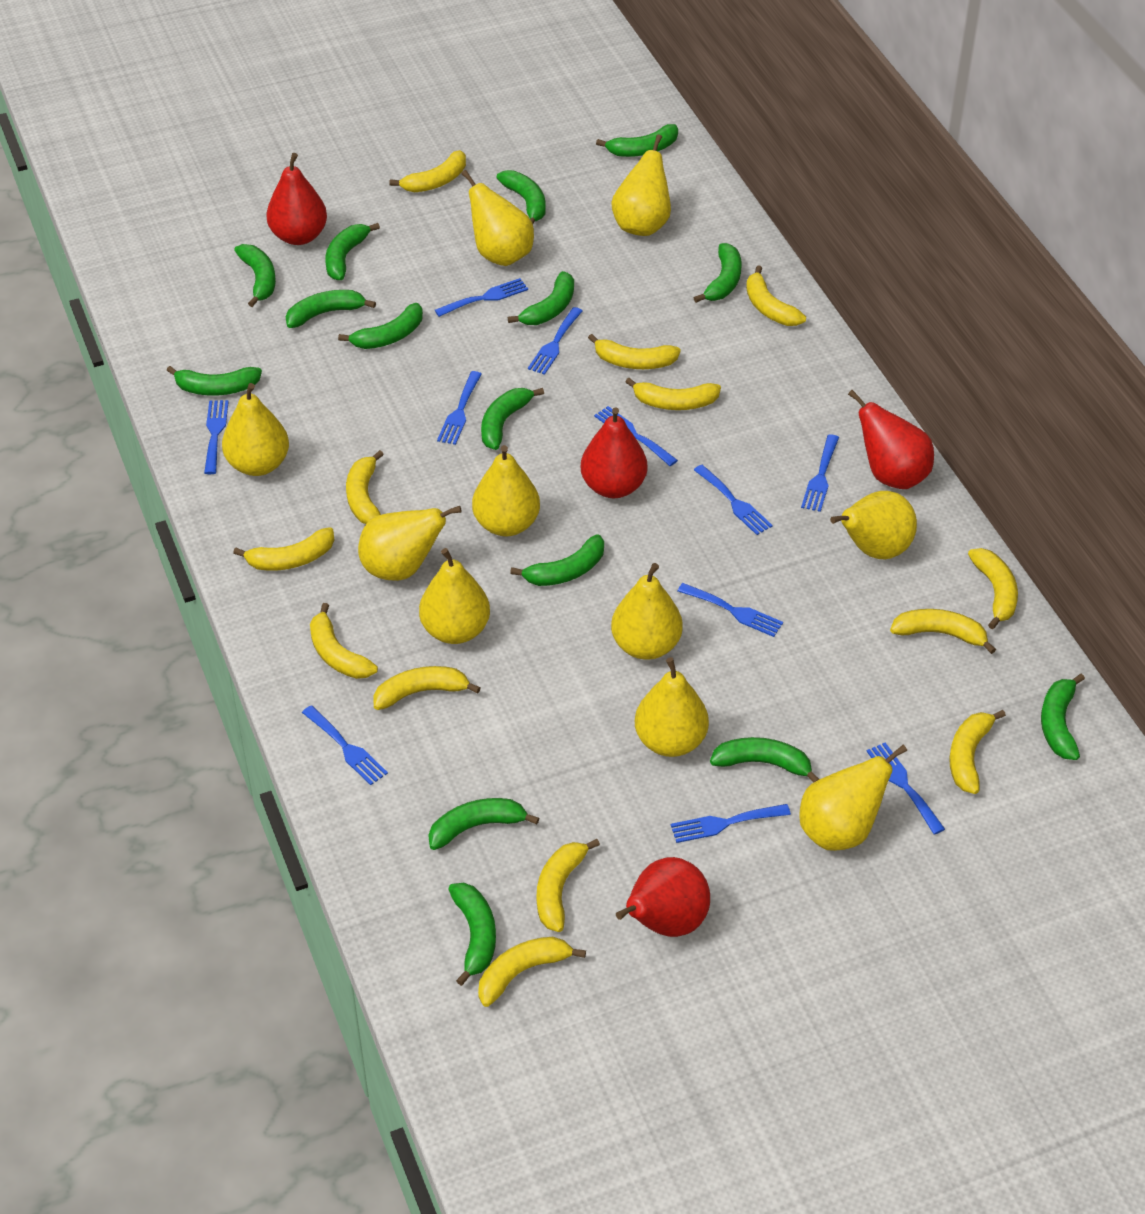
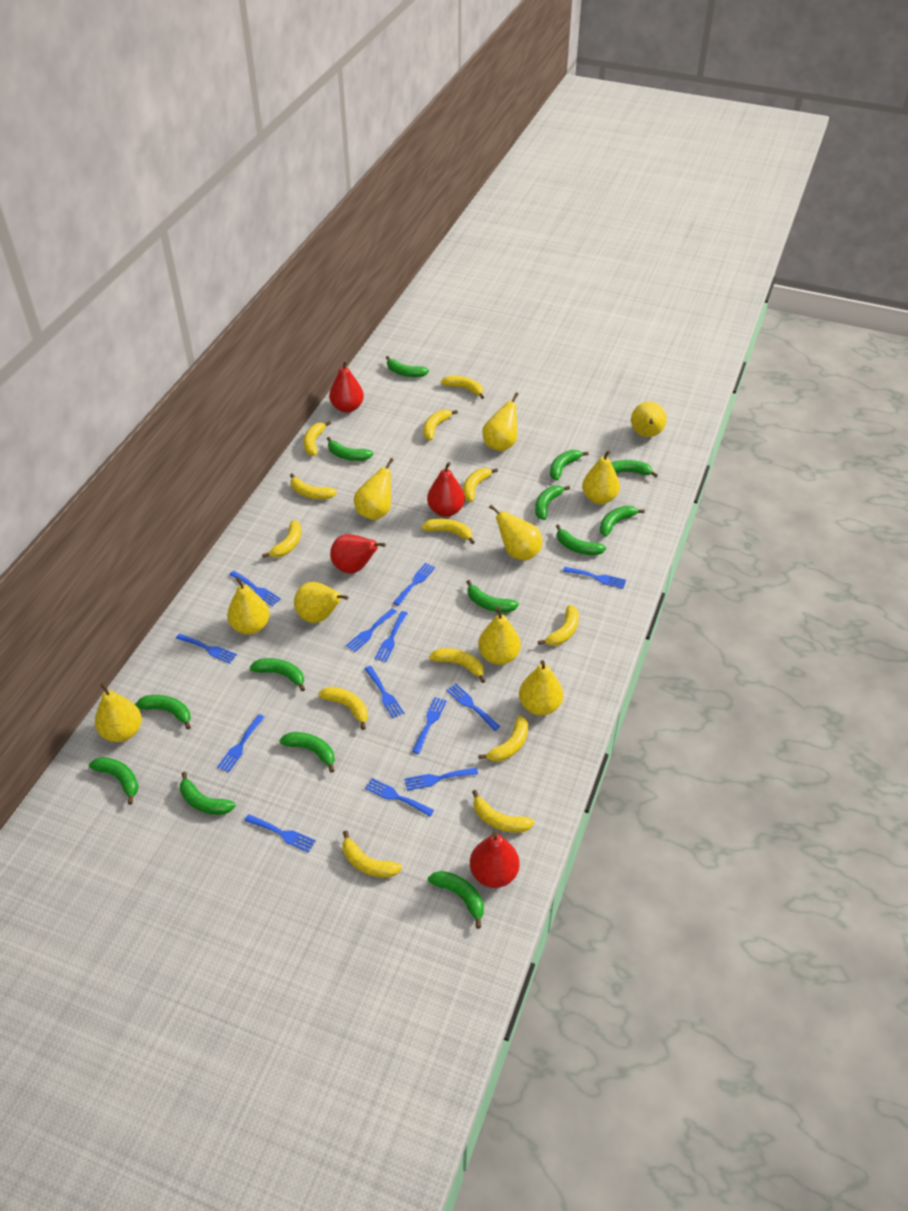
blue fork: 11 -> 13
green banana: 15 -> 14

